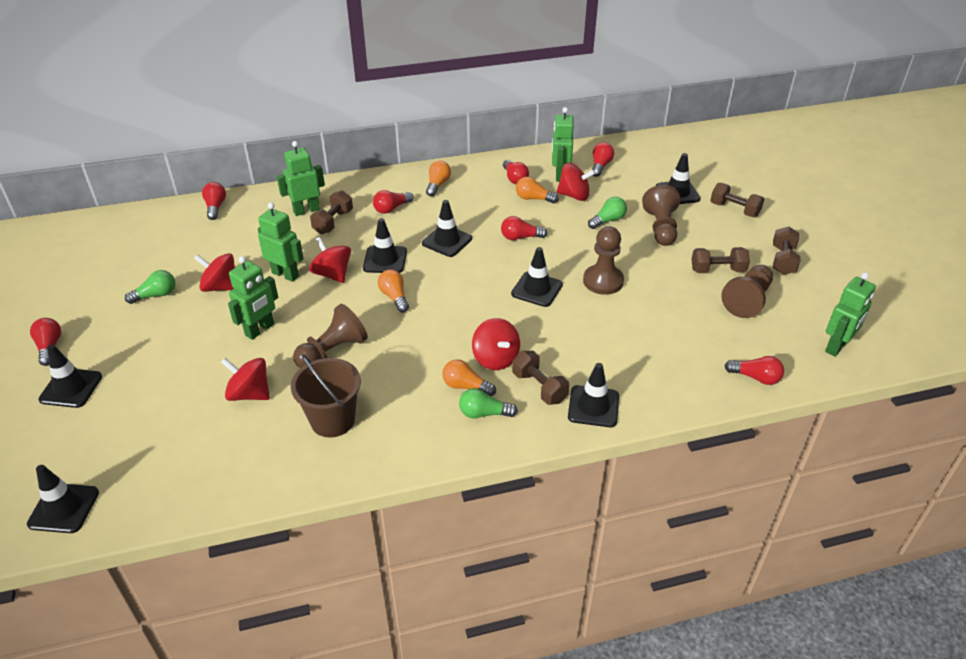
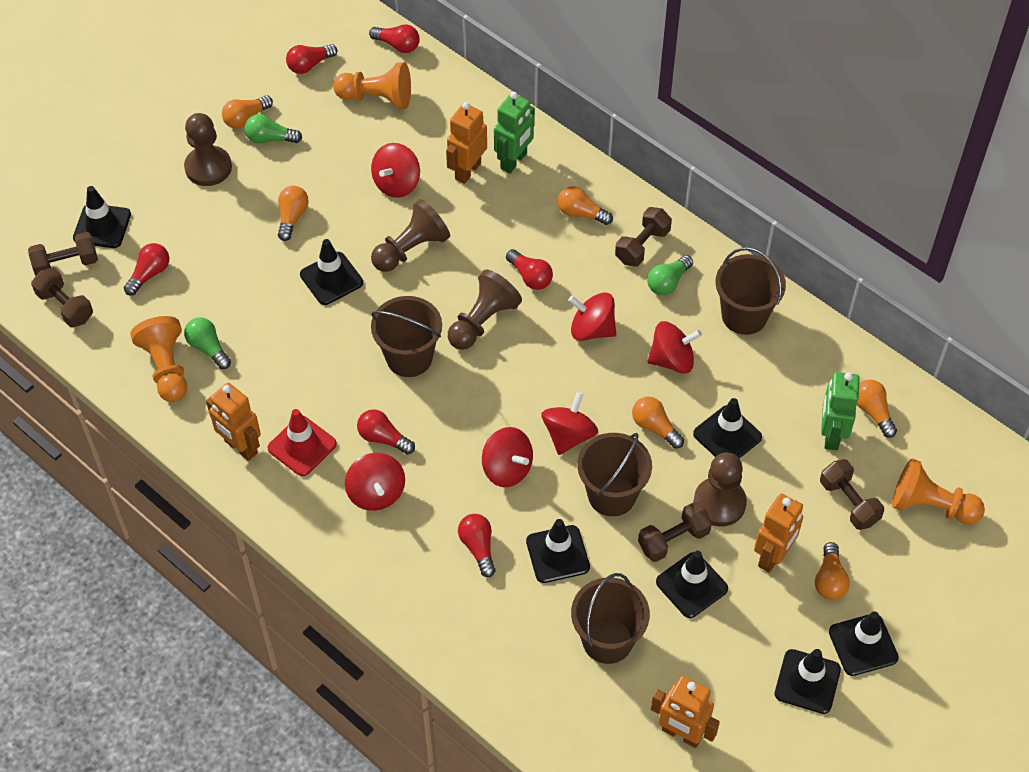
brown bucket: 1 -> 4
green robot: 5 -> 2
orange light bulb: 4 -> 6
orange pawn: 0 -> 3
orange robot: 0 -> 4
red light bulb: 7 -> 6
red spinning top: 5 -> 6
red traffic cone: 0 -> 1

